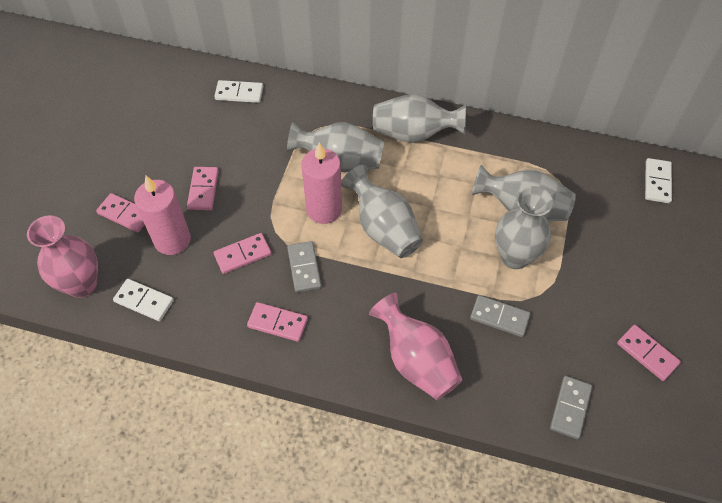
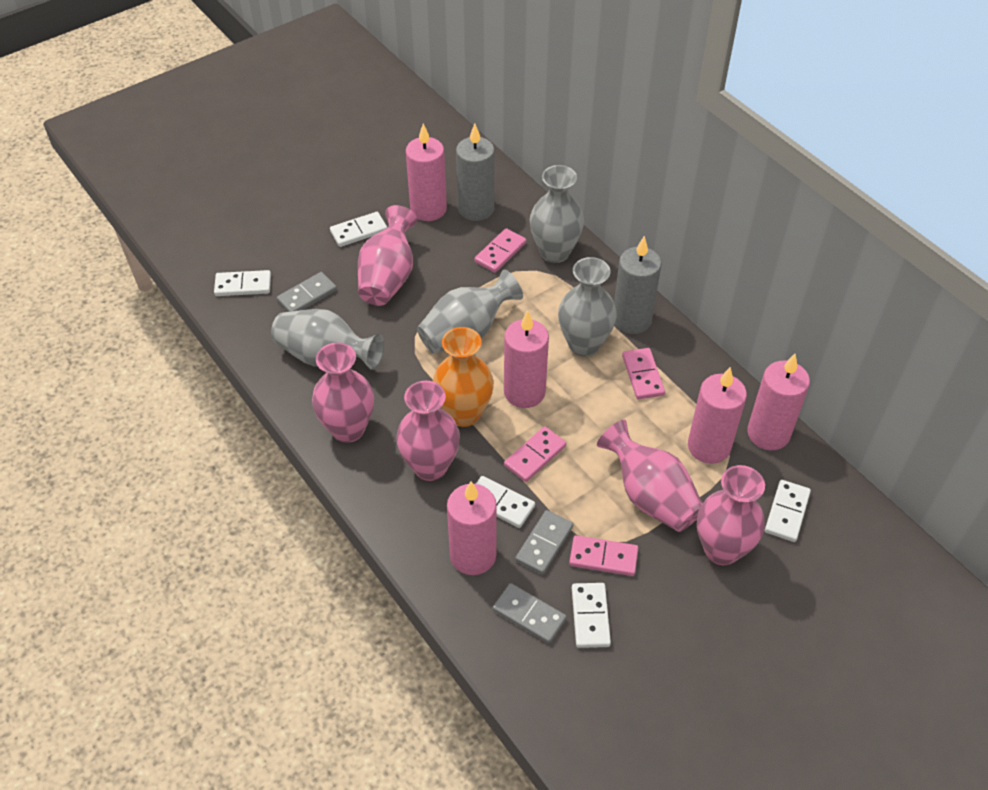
grey candle: 0 -> 2
grey vase: 5 -> 4
orange vase: 0 -> 1
pink candle: 2 -> 5
pink domino: 5 -> 4
pink vase: 2 -> 5
white domino: 3 -> 5

